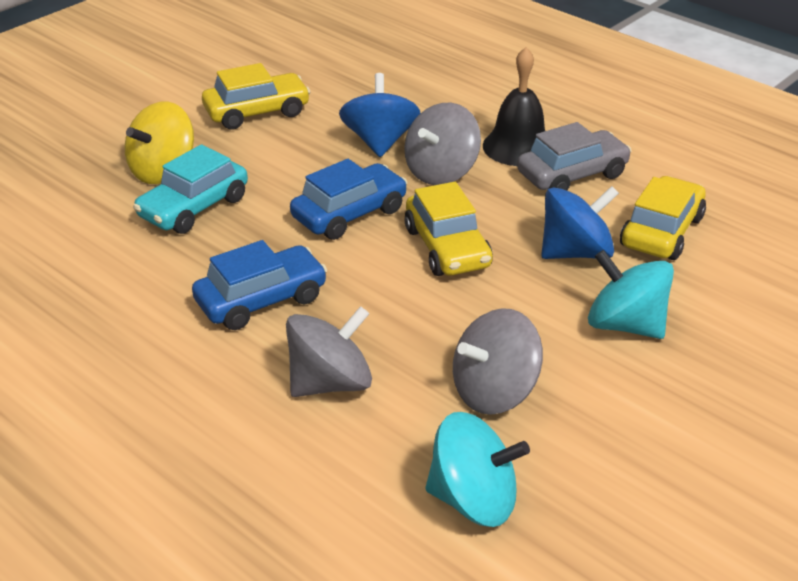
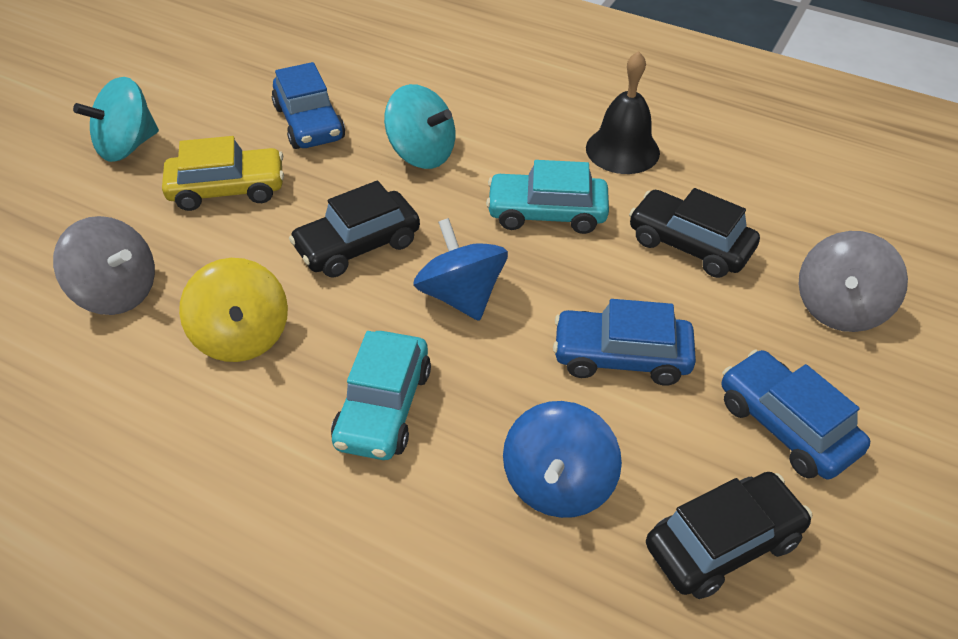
black car: 0 -> 3
blue car: 2 -> 3
grey car: 1 -> 0
grey spinning top: 3 -> 2
turquoise car: 1 -> 2
yellow car: 3 -> 1

